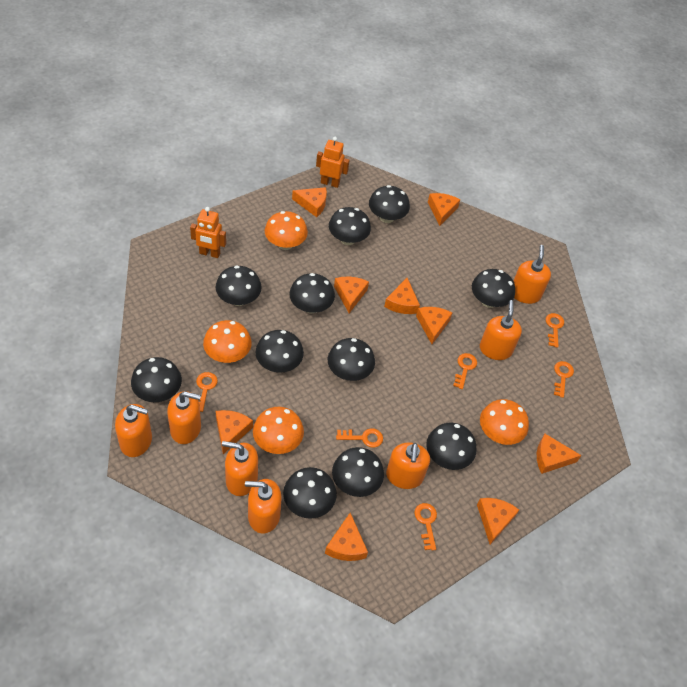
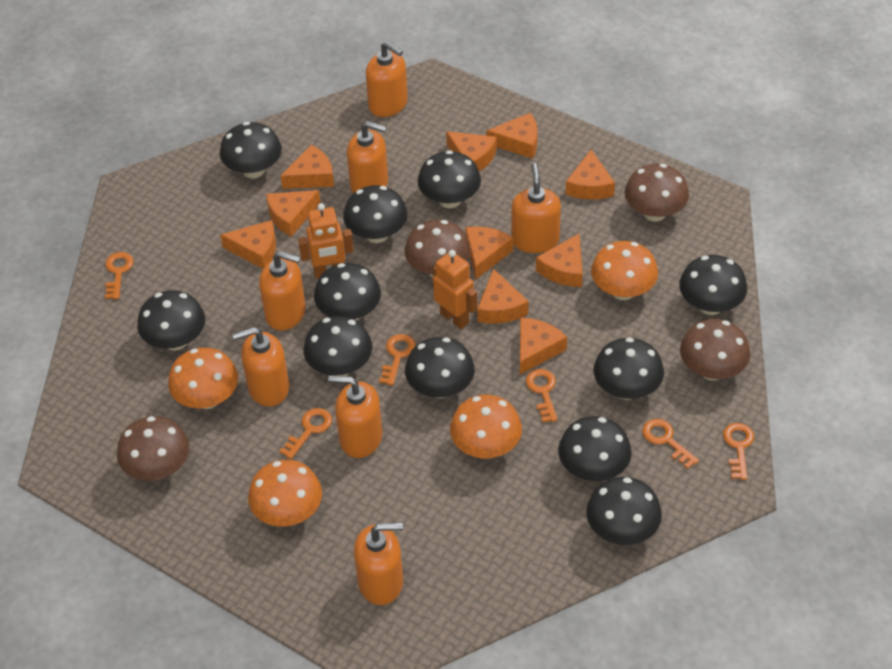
brown mushroom: 0 -> 4
orange cheese: 9 -> 10

